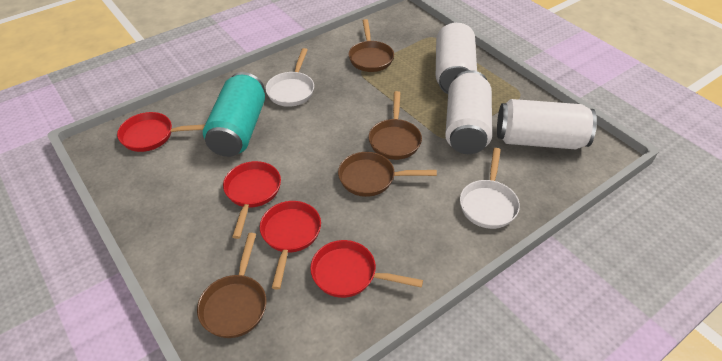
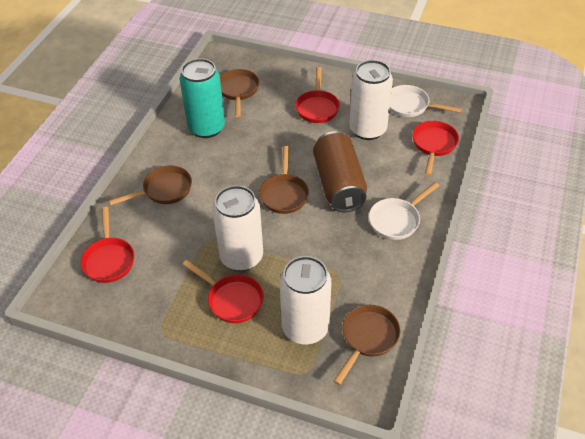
brown can: 0 -> 1

